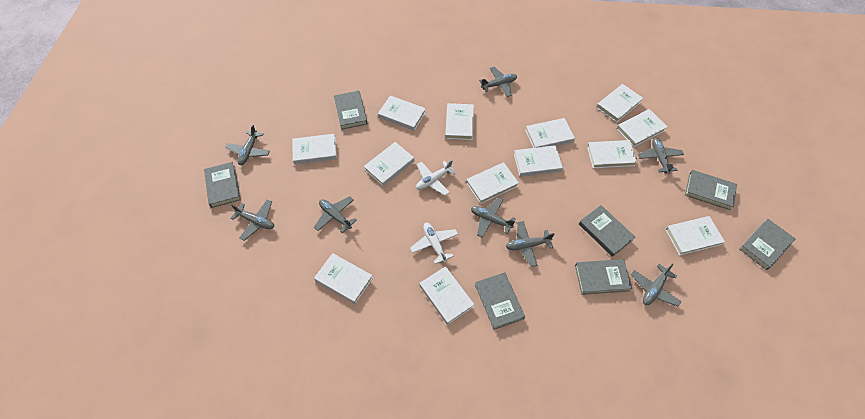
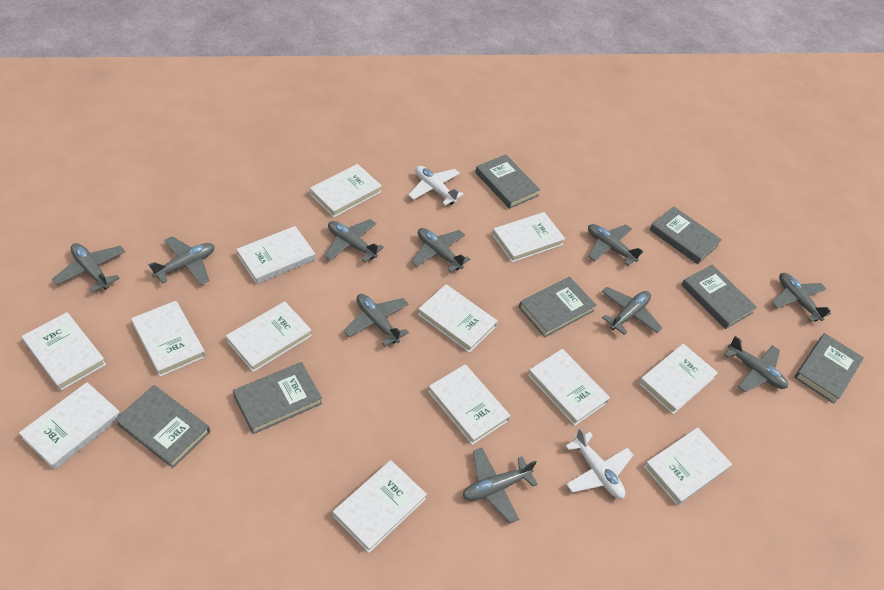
grey plane: 8 -> 10

